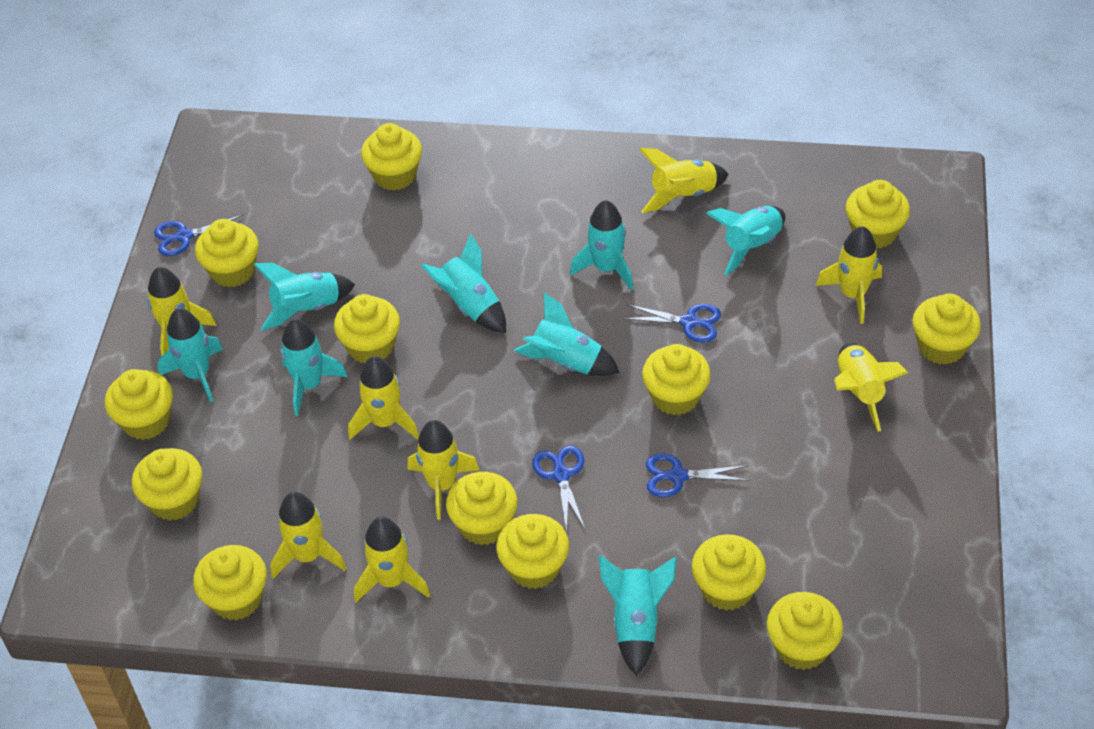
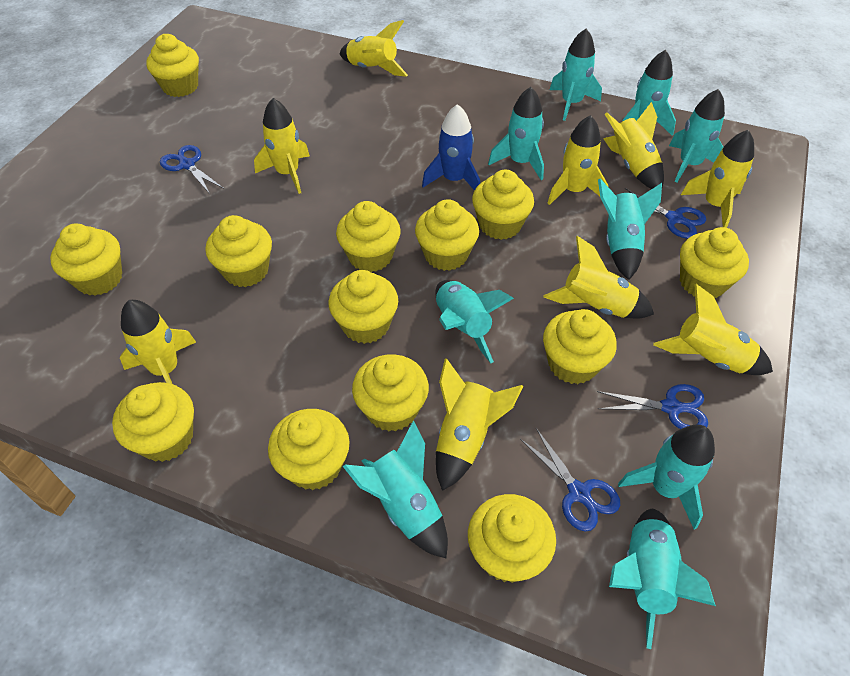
blue rocket: 0 -> 1
turquoise rocket: 8 -> 9
yellow rocket: 8 -> 9

